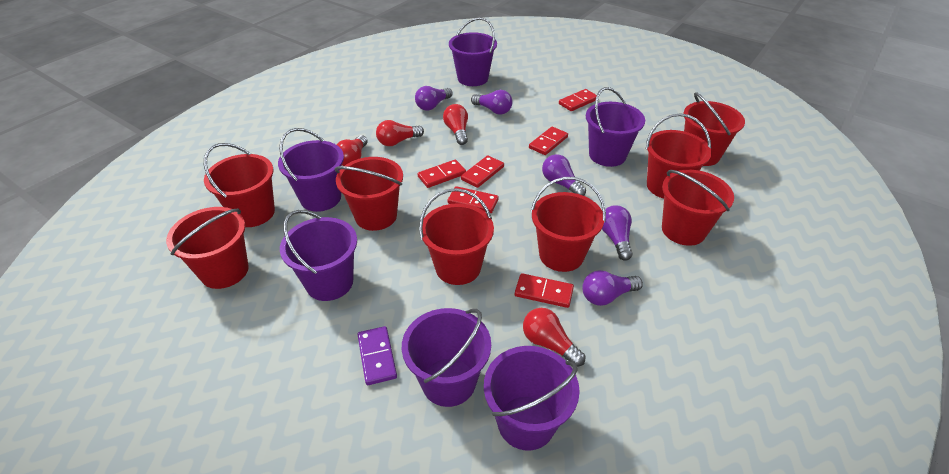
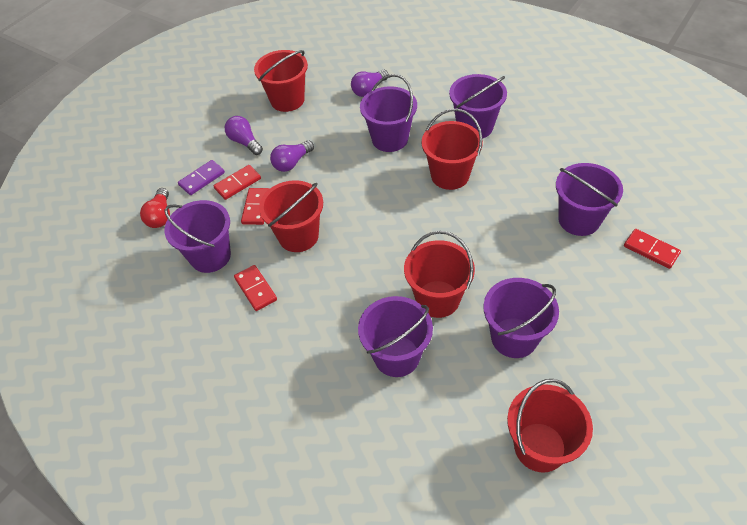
purple light bulb: 5 -> 3
red bucket: 8 -> 5
red domino: 6 -> 4
red light bulb: 4 -> 1

